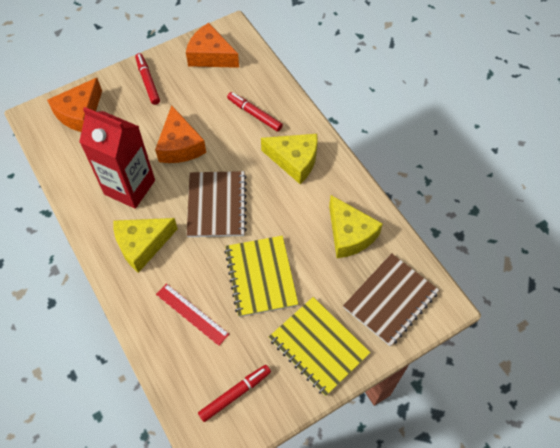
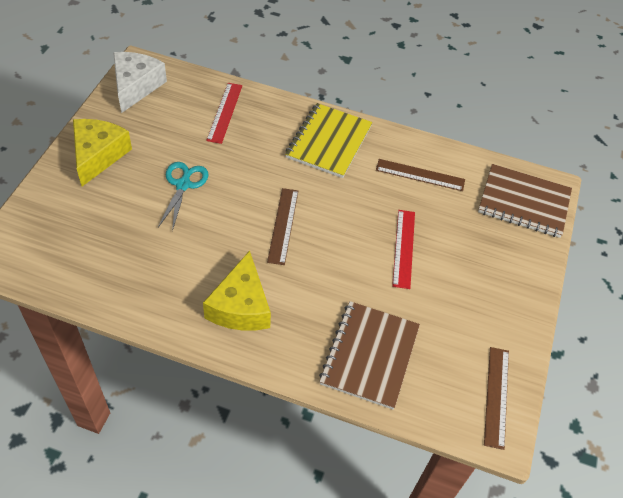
brown ruler: 0 -> 3
orange cheese: 3 -> 0
red carton: 1 -> 0
red marker: 3 -> 0
red ruler: 1 -> 2
turquoise scissors: 0 -> 1
white cheese: 0 -> 1
yellow cheese: 3 -> 2
yellow notebook: 2 -> 1

